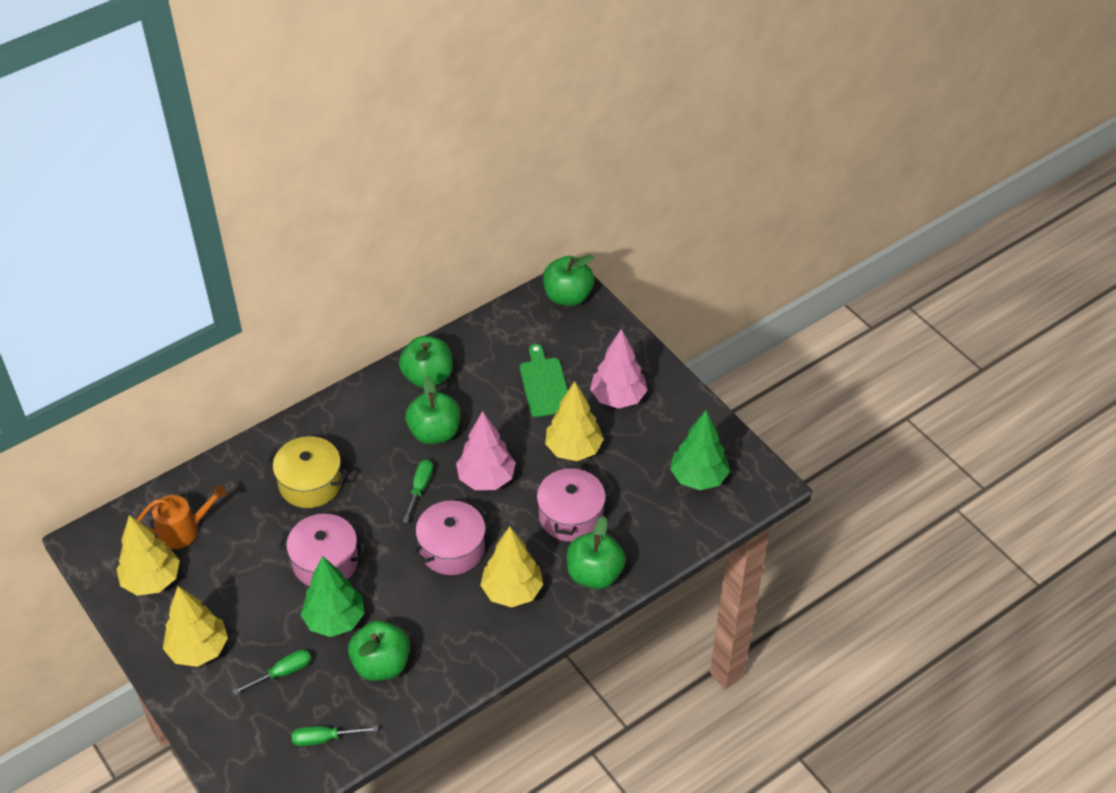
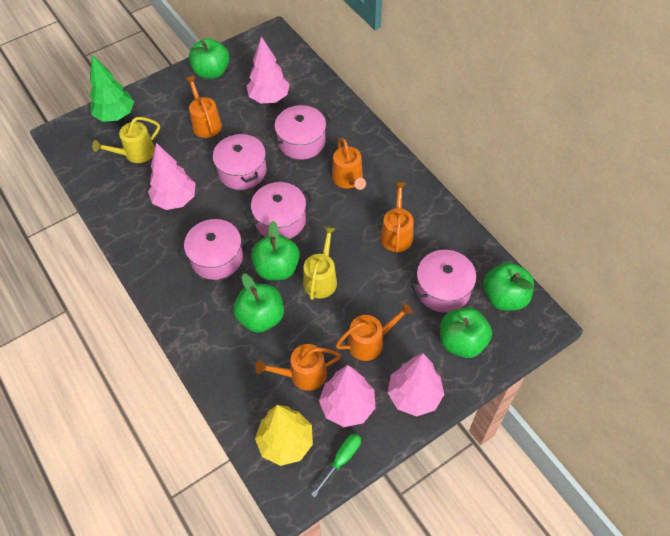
green cutting board: 1 -> 0
green screwdriver: 3 -> 1
green tree: 2 -> 1
orange watering can: 1 -> 5
pink pot: 3 -> 5
pink tree: 2 -> 4
yellow pot: 1 -> 0
yellow tree: 4 -> 1
yellow watering can: 0 -> 2

